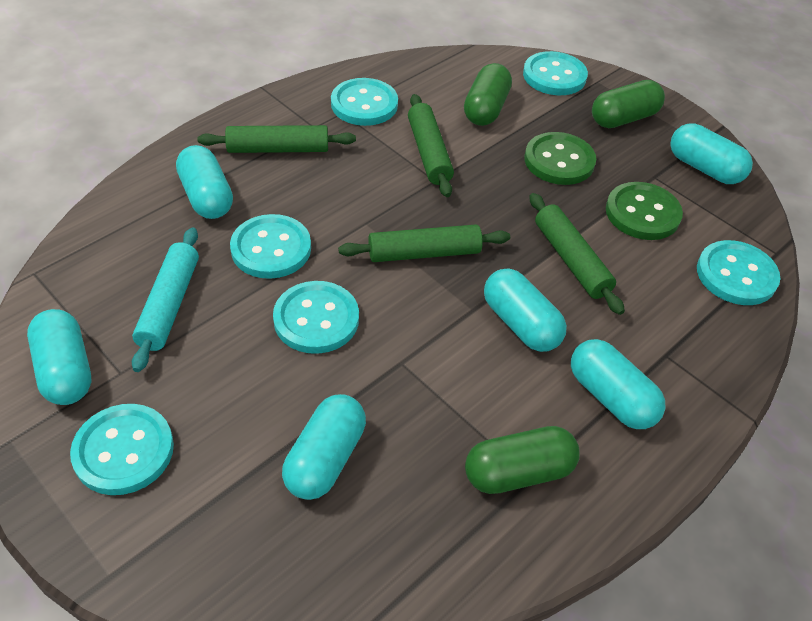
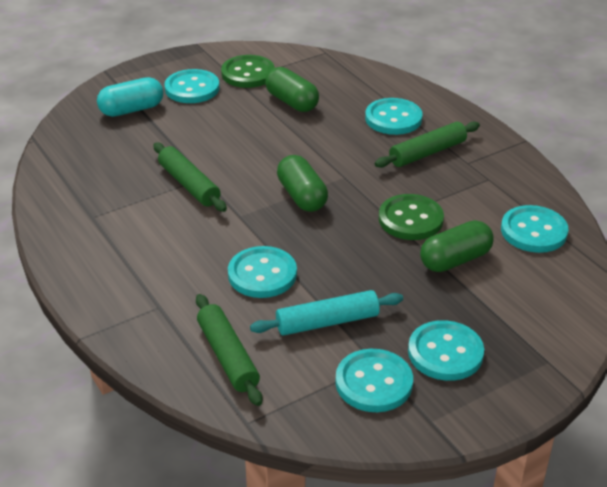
green rolling pin: 4 -> 3
turquoise capsule: 6 -> 1

